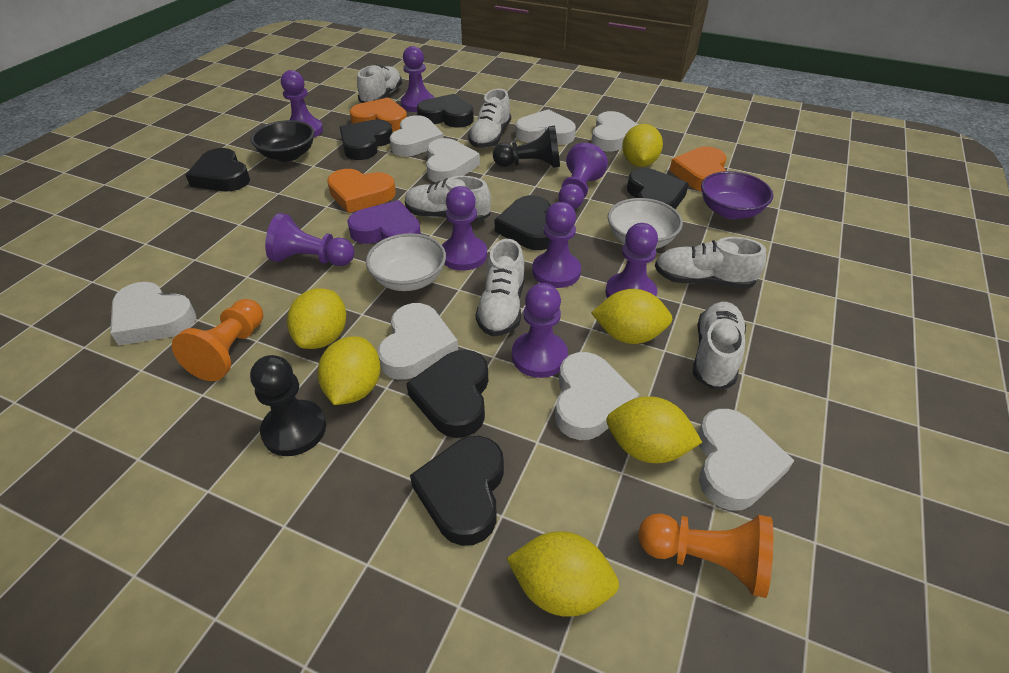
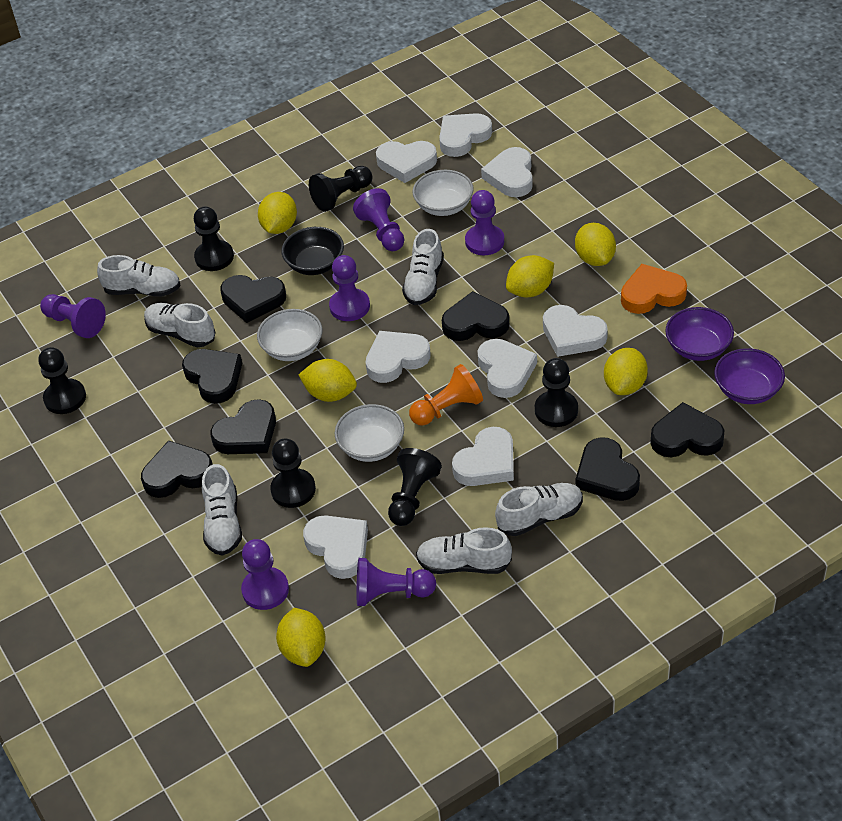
black pawn: 2 -> 6
orange heart: 3 -> 1
orange pawn: 2 -> 1
purple bowl: 1 -> 2
purple heart: 1 -> 0
purple pawn: 8 -> 6
white bowl: 2 -> 3

